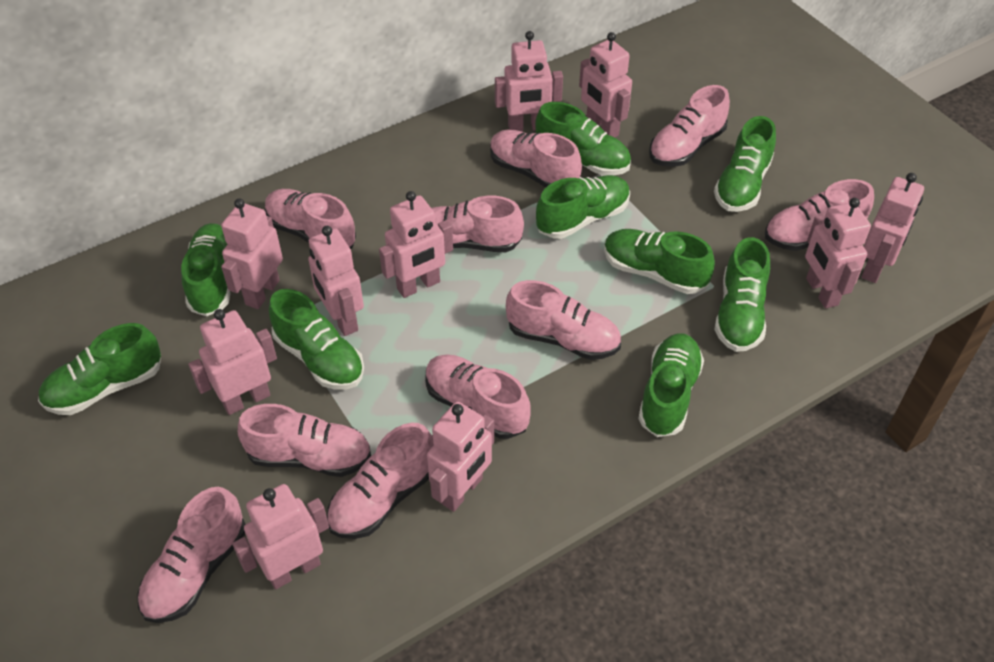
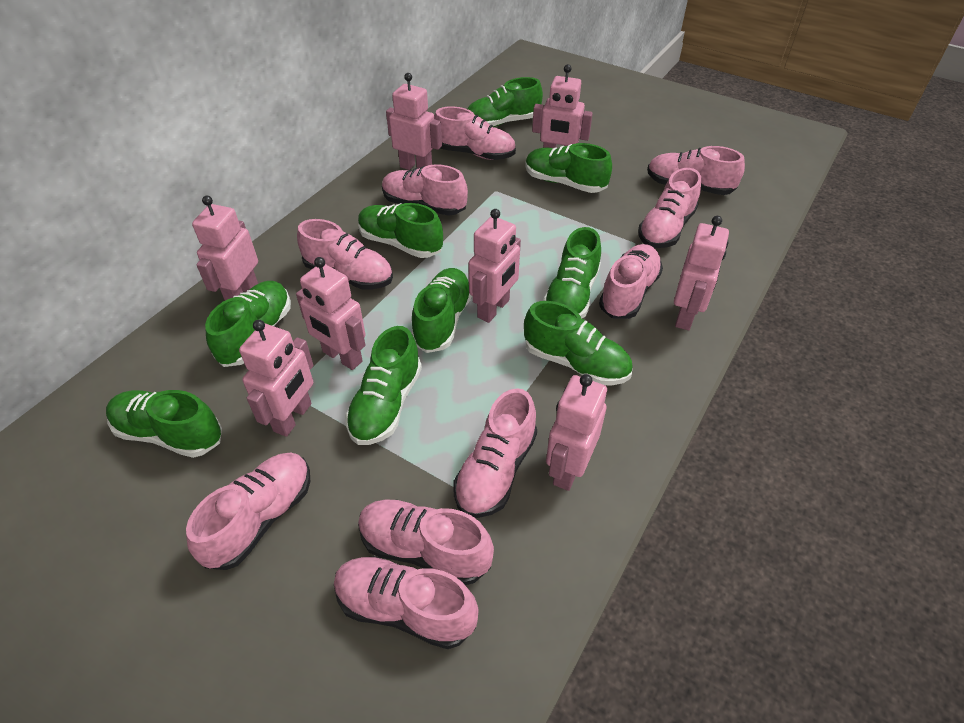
pink robot: 10 -> 8

